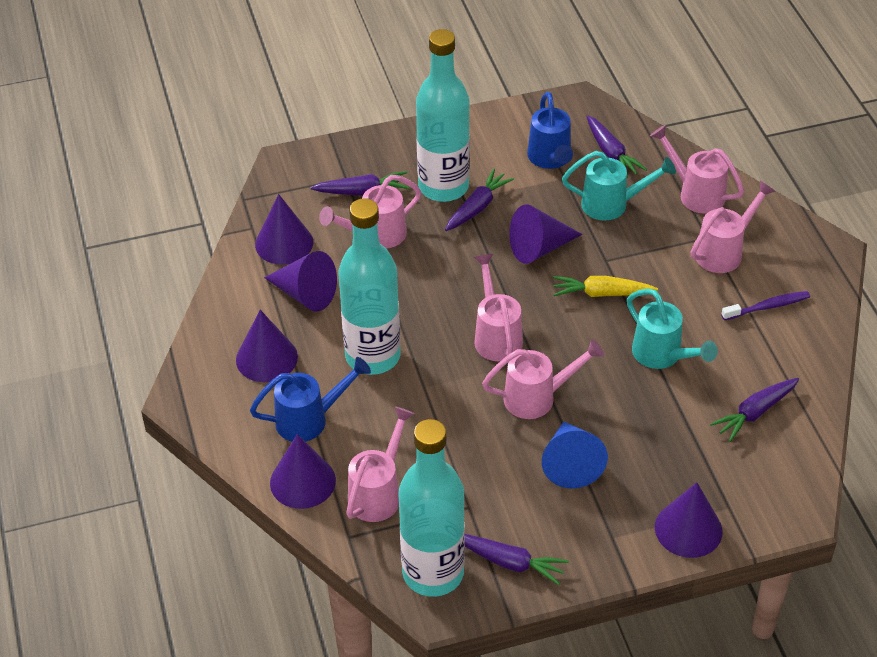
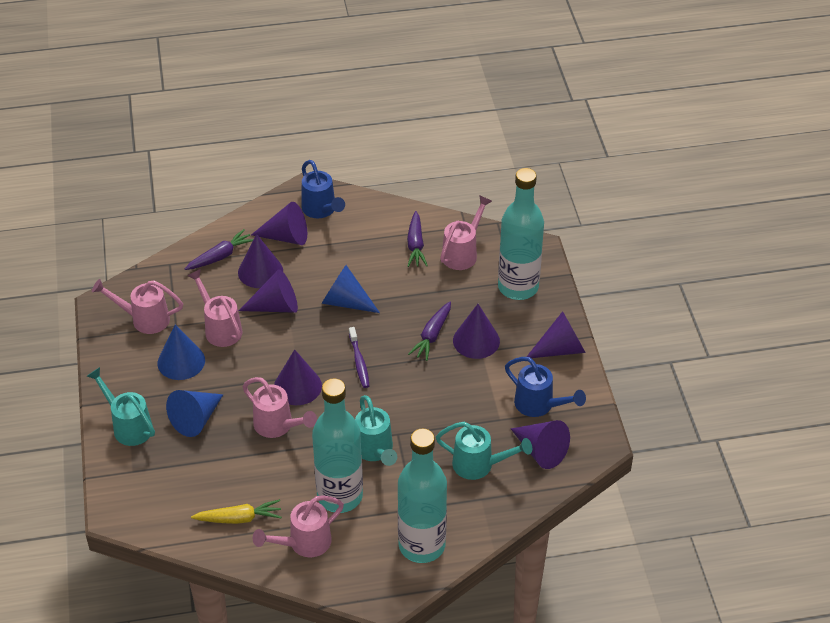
blue cone: 1 -> 3
pink watering can: 6 -> 5
purple carrot: 5 -> 3
purple cone: 6 -> 7
turquoise watering can: 2 -> 3

